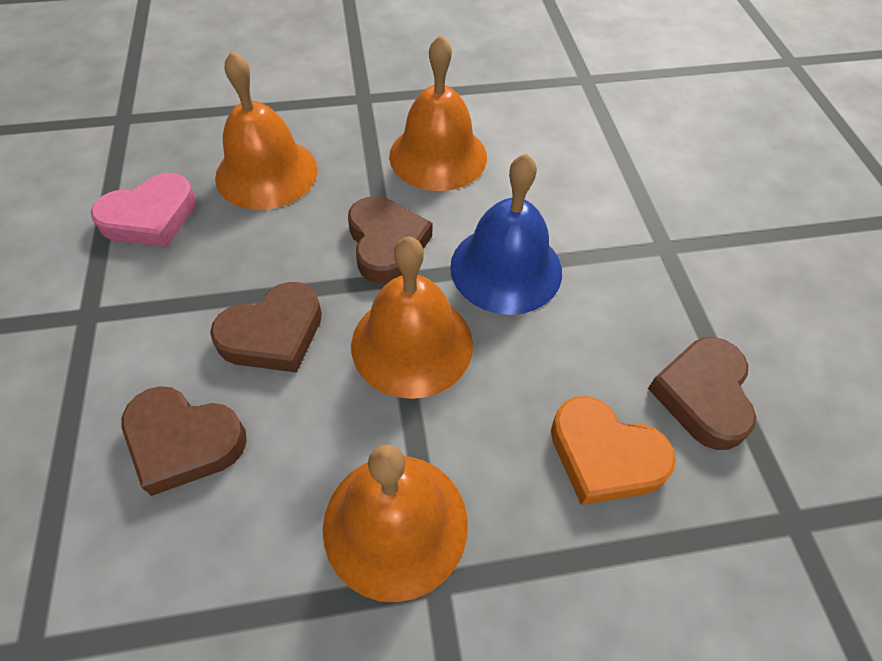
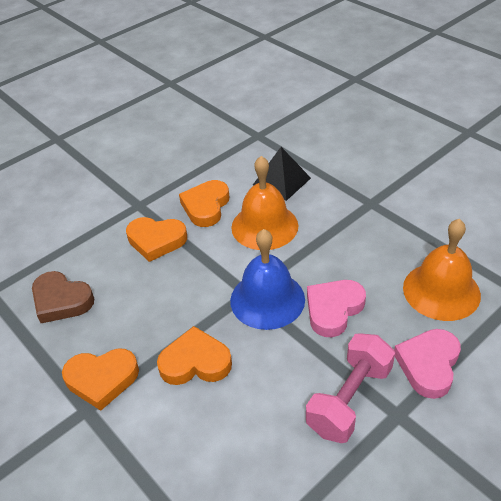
black pyramid: 0 -> 1
brown heart: 4 -> 1
orange bell: 4 -> 2
orange heart: 1 -> 4
pink dumbbell: 0 -> 1
pink heart: 1 -> 2

